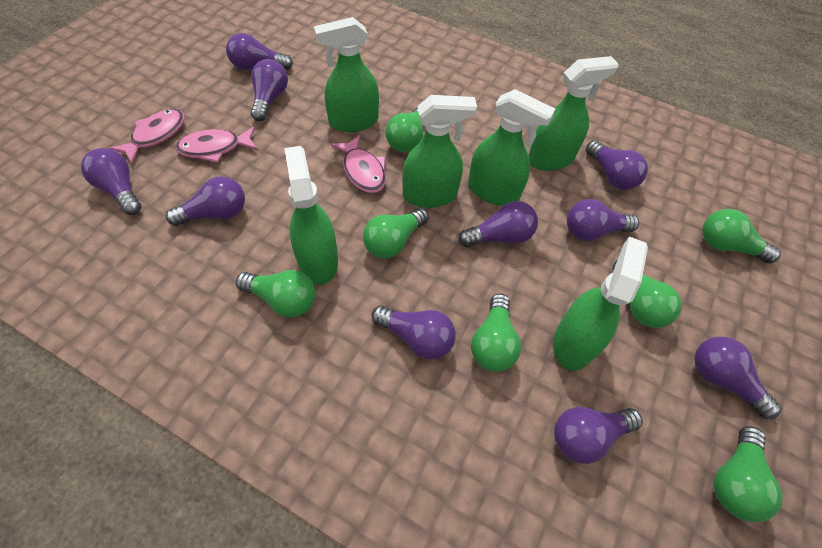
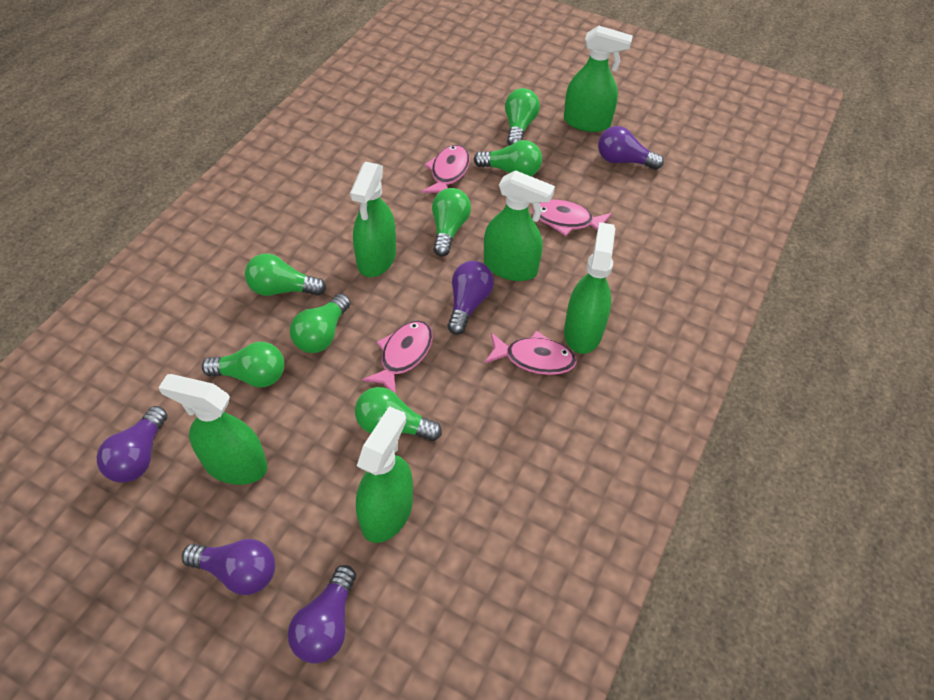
pink fish: 3 -> 4
purple light bulb: 10 -> 5

